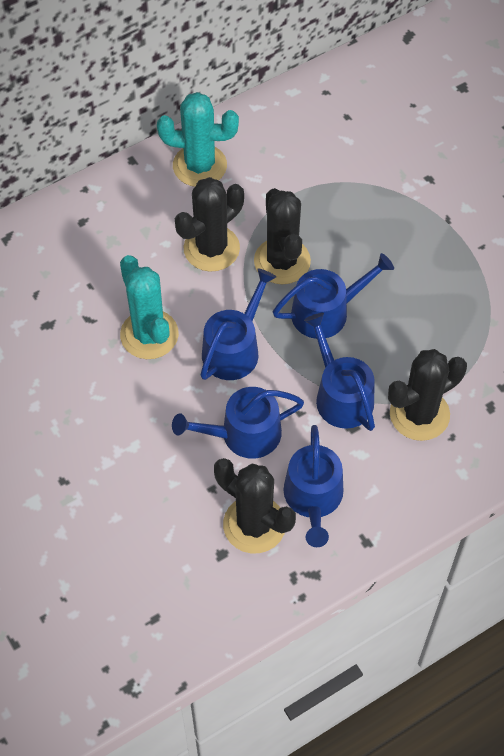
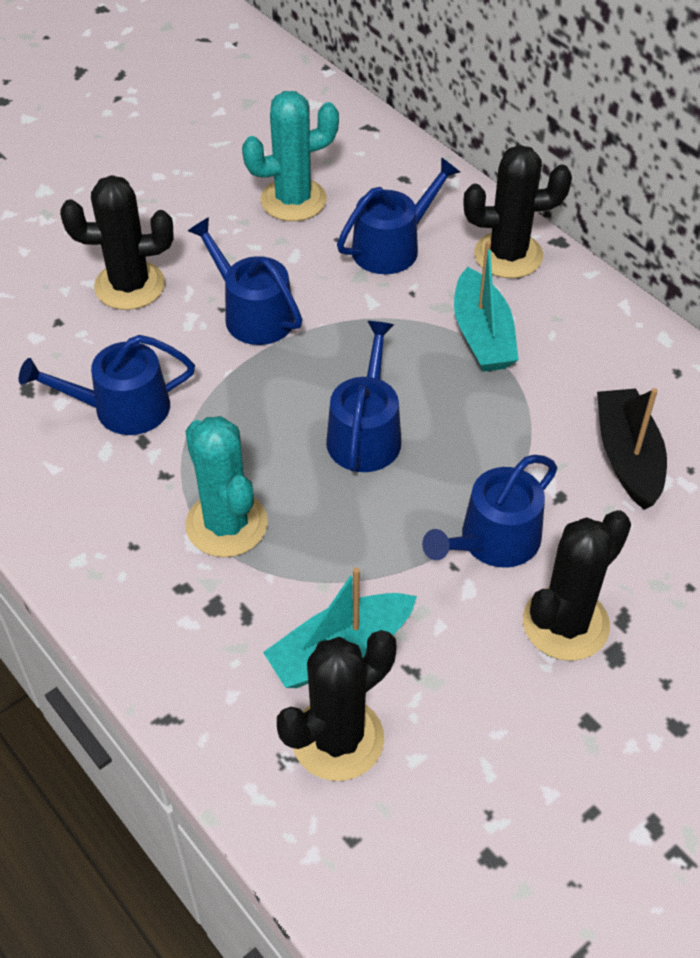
black boat: 0 -> 1
turquoise boat: 0 -> 2

